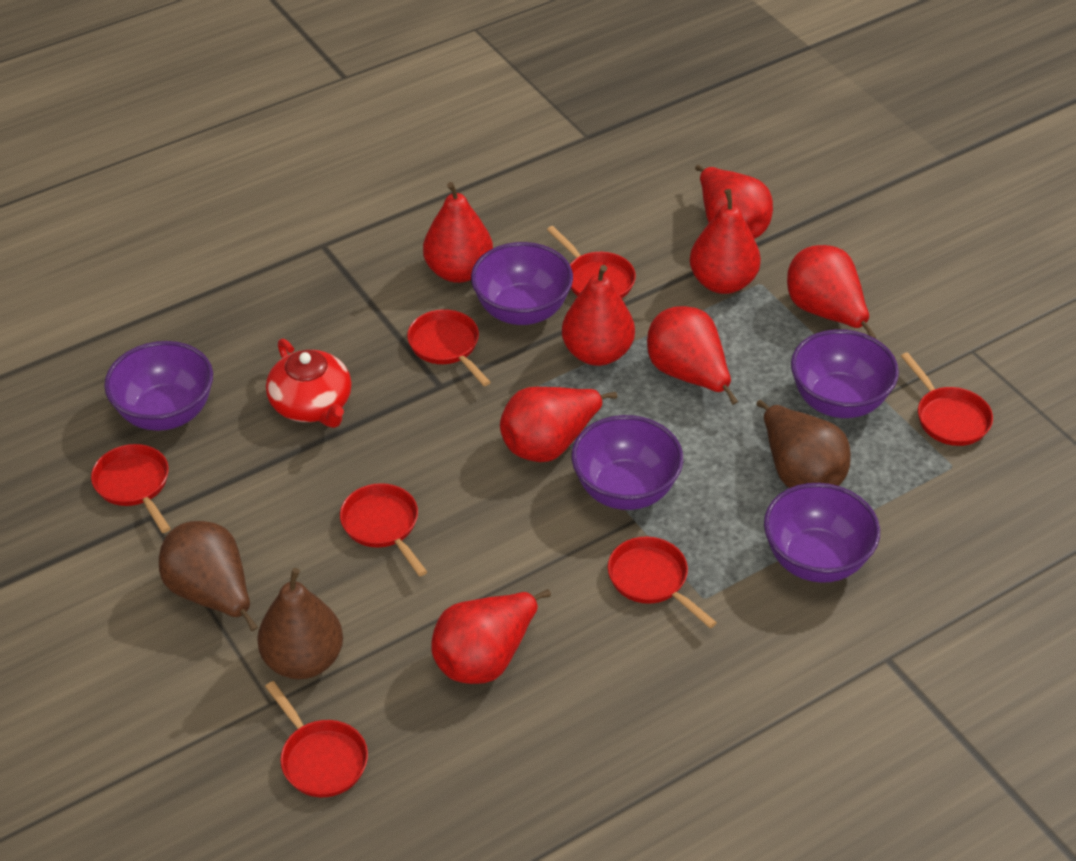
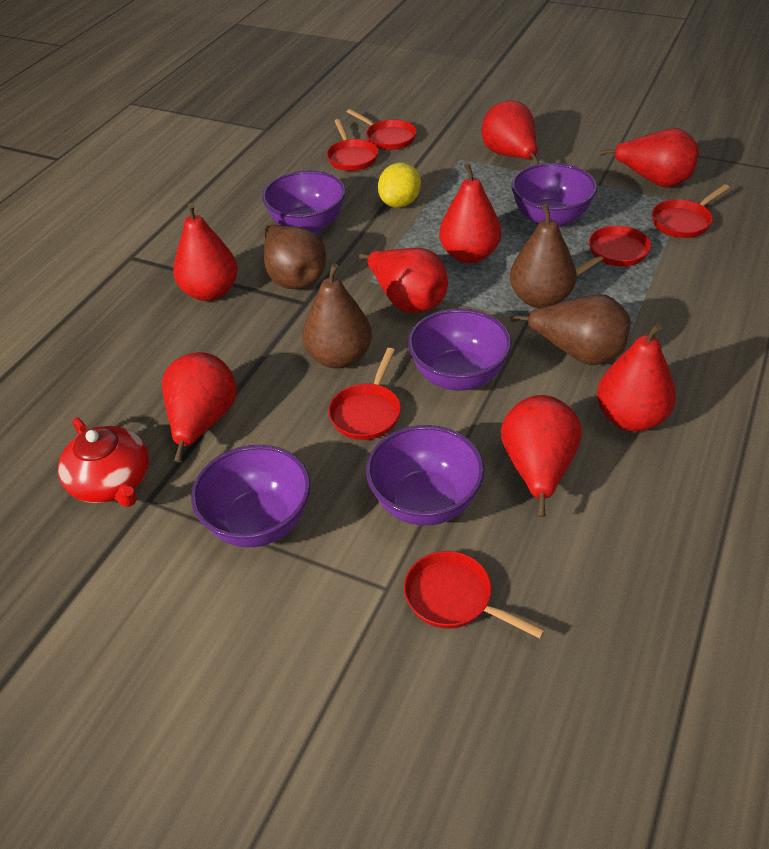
brown pear: 3 -> 4
red pan: 7 -> 6
yellow lemon: 0 -> 1

